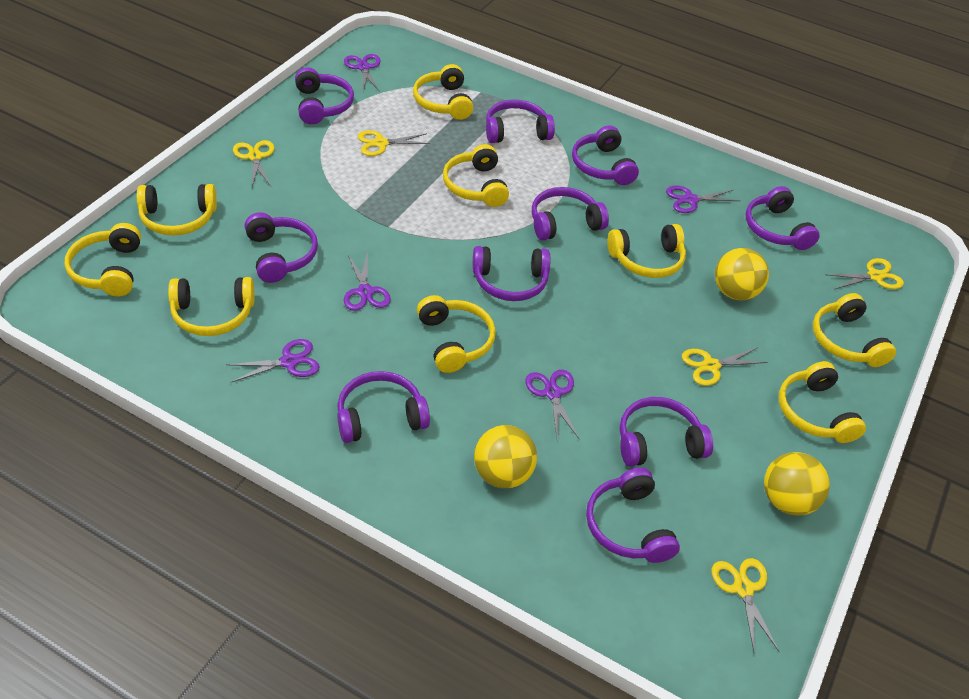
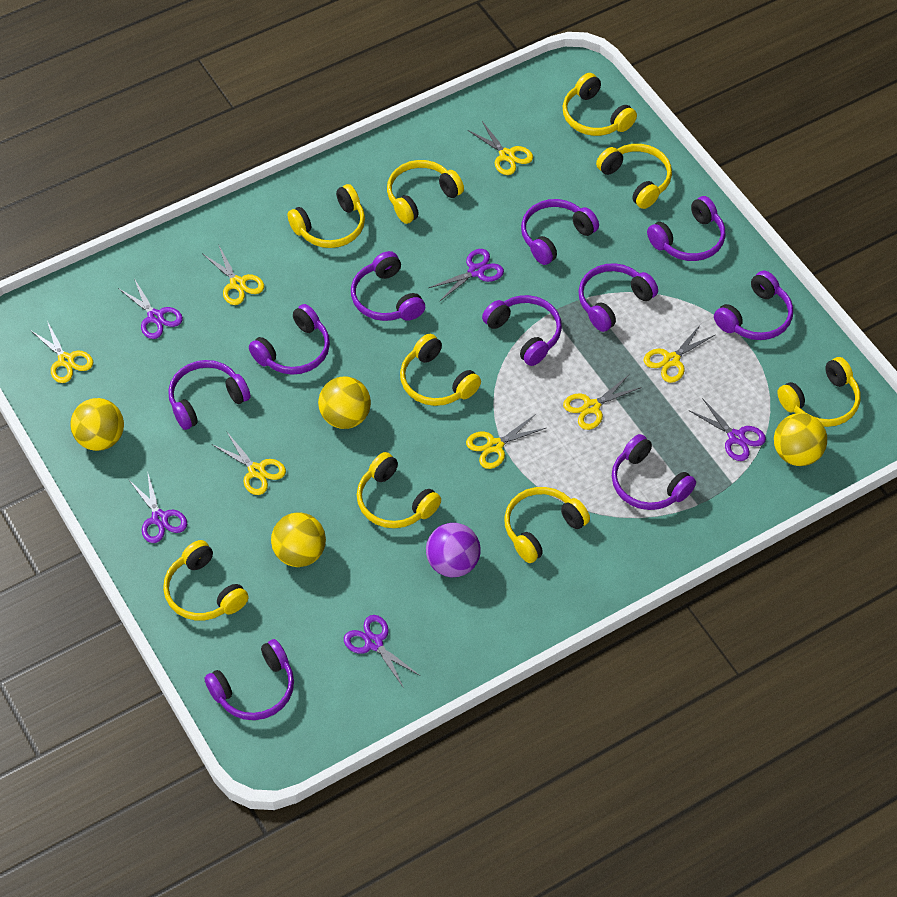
purple ball: 0 -> 1
yellow ball: 3 -> 4
yellow scissors: 5 -> 7

